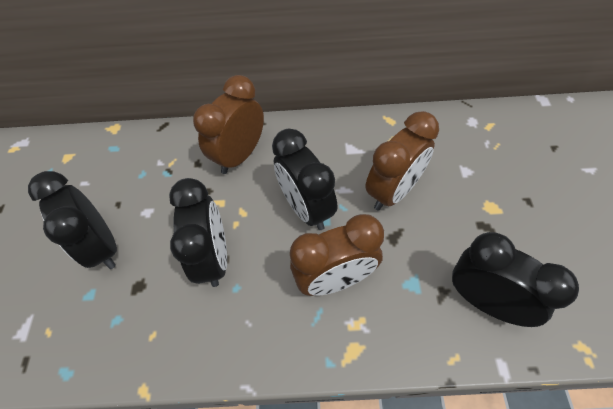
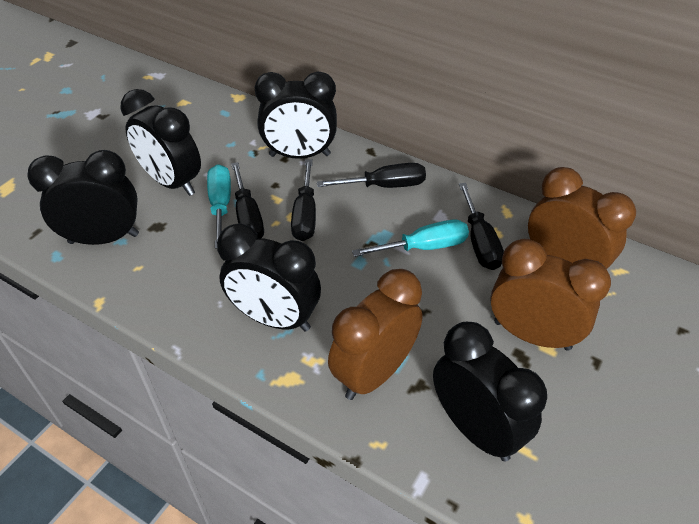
black clock: 4 -> 5
black screwdriver: 0 -> 4
turquoise screwdriver: 0 -> 2

